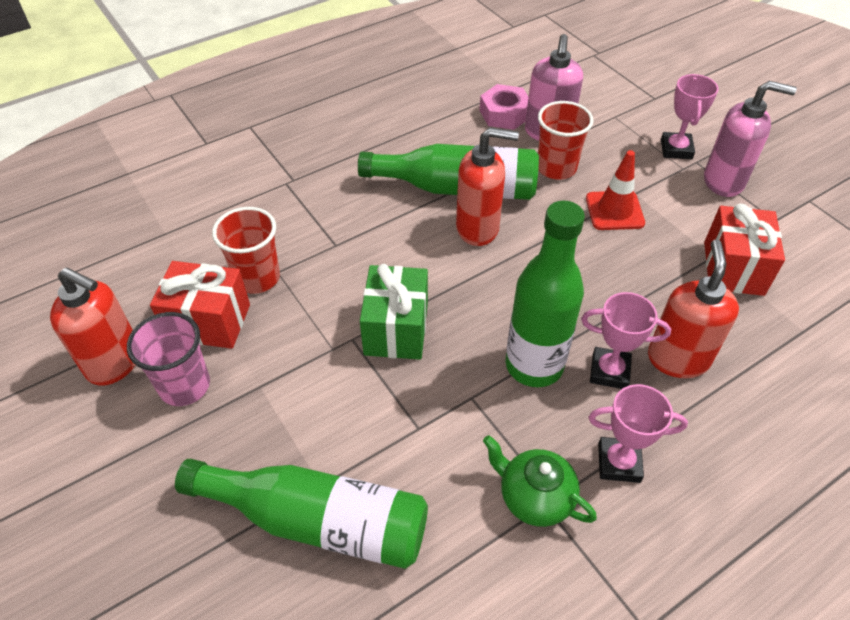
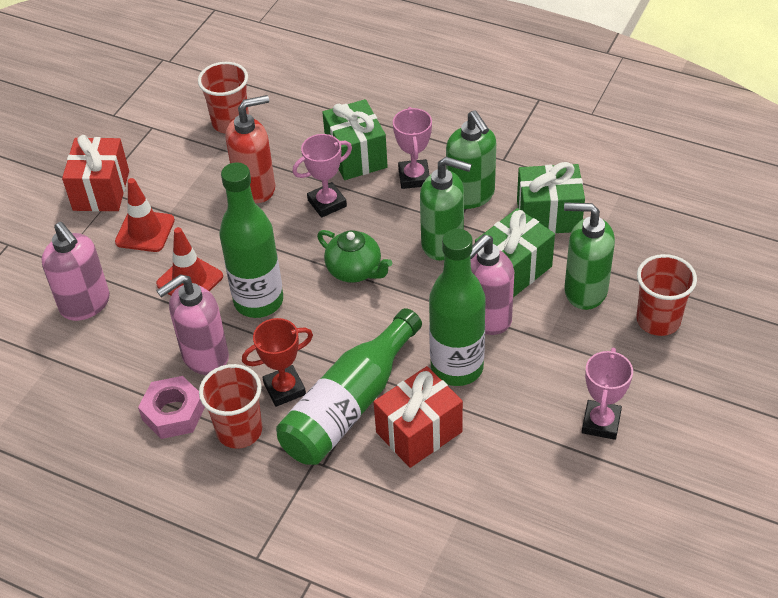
green gift: 1 -> 3
green soap dispenser: 0 -> 3
pink cup: 1 -> 0
pink soap dispenser: 2 -> 3
red cup: 2 -> 3
red soap dispenser: 3 -> 1
red traffic cone: 1 -> 2
red trophy: 0 -> 1

